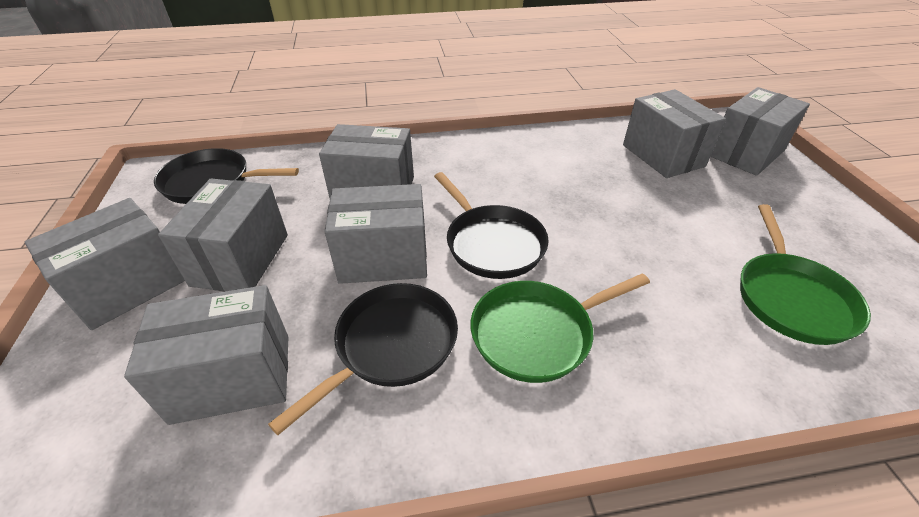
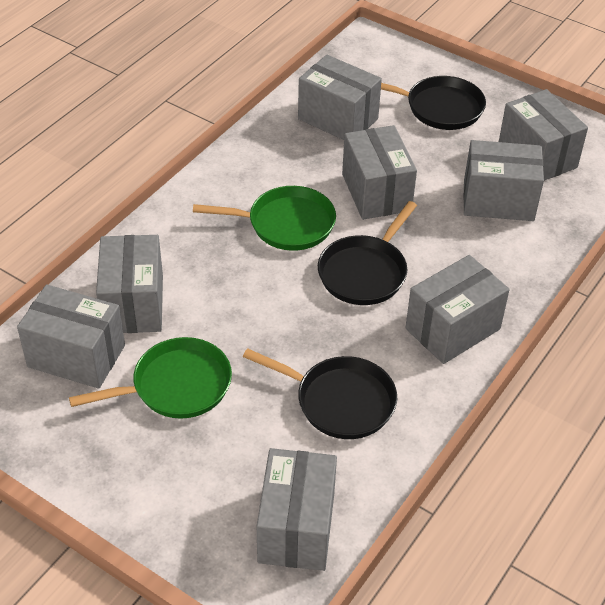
grey box: 7 -> 8

